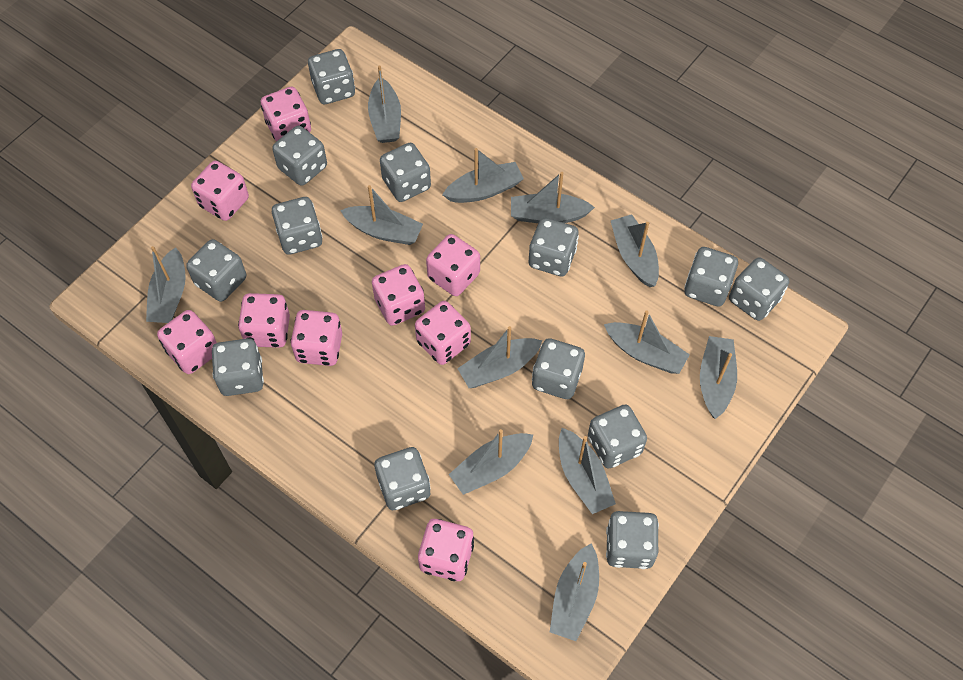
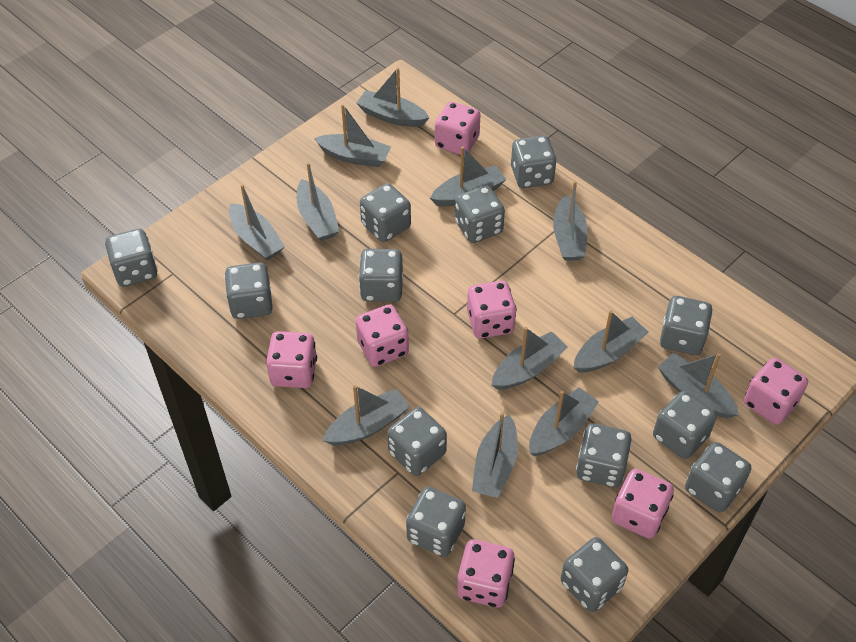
pink dice: 9 -> 7

